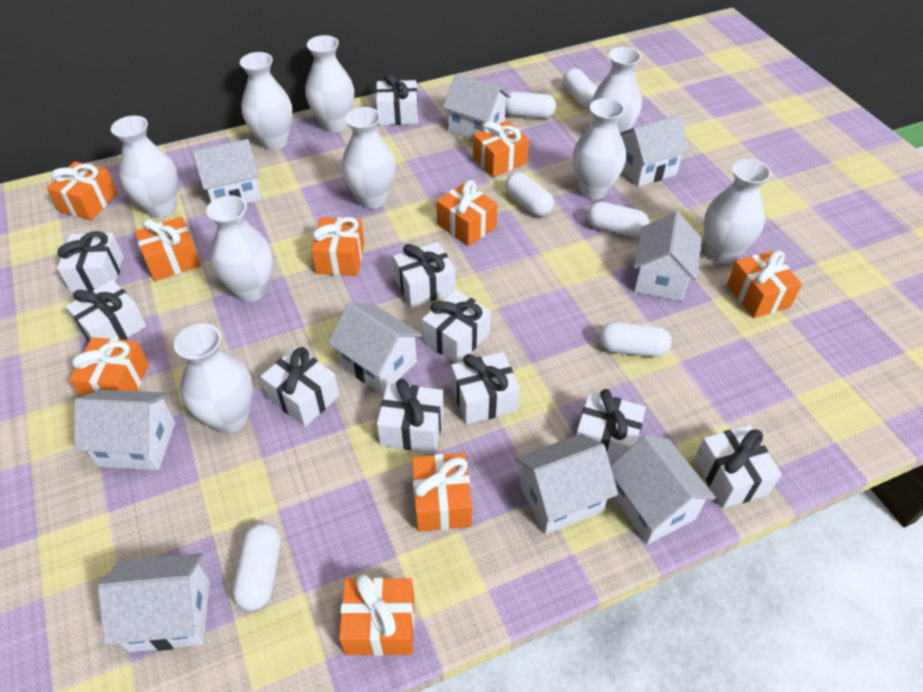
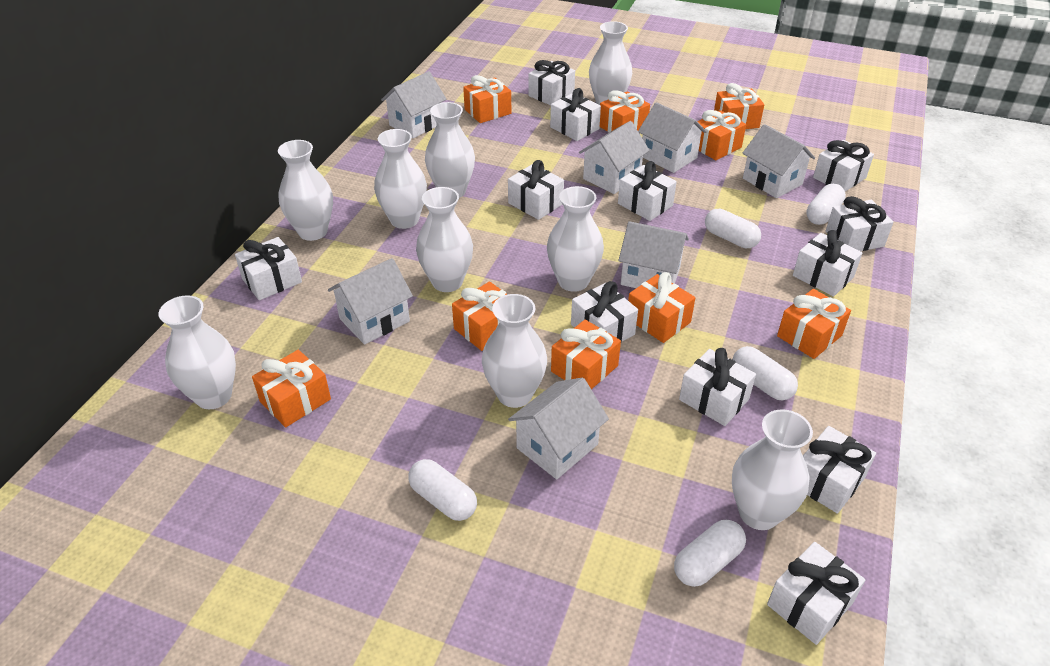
white capsule: 6 -> 5
white gift: 10 -> 12
white house: 9 -> 7

